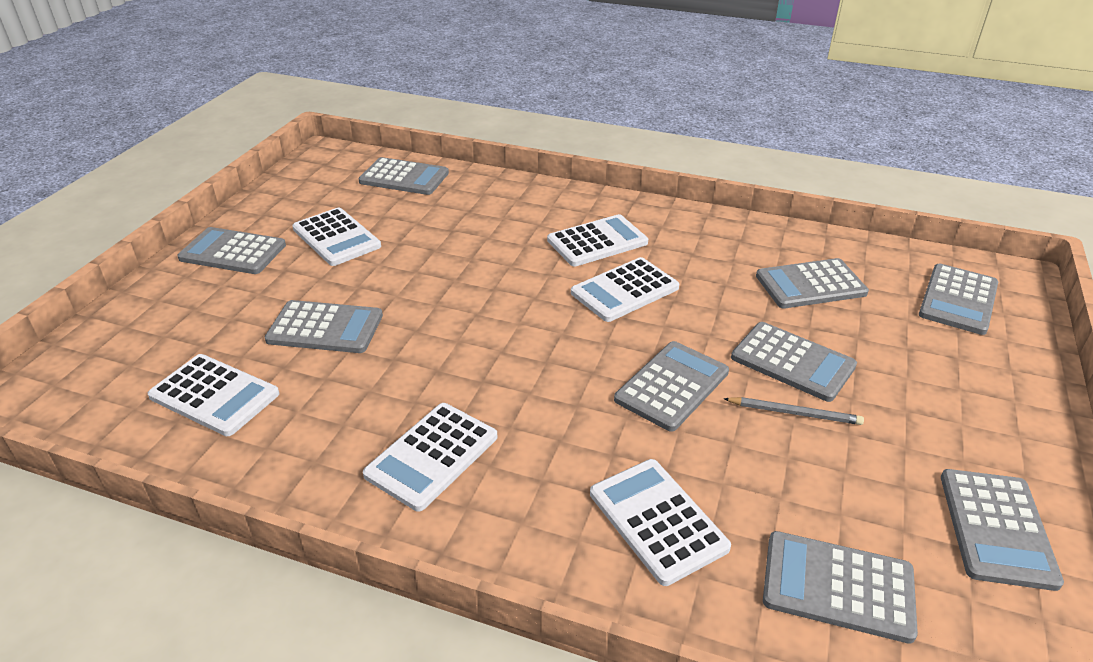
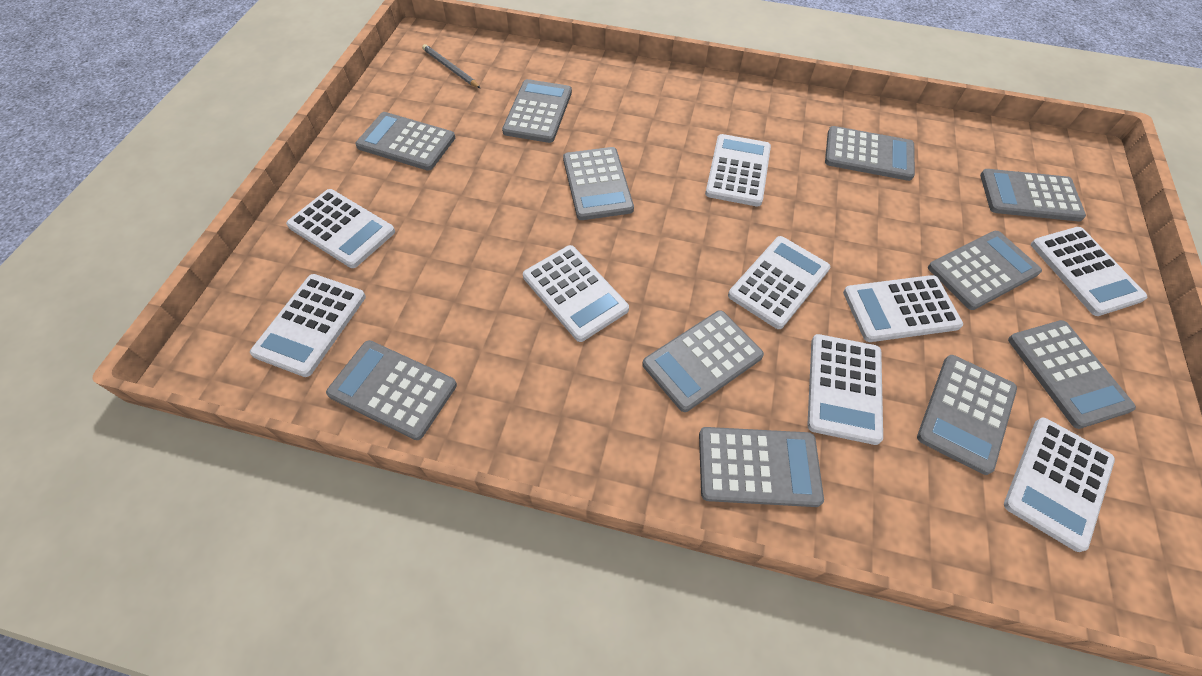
grey calculator: 9 -> 11
white calculator: 6 -> 9

